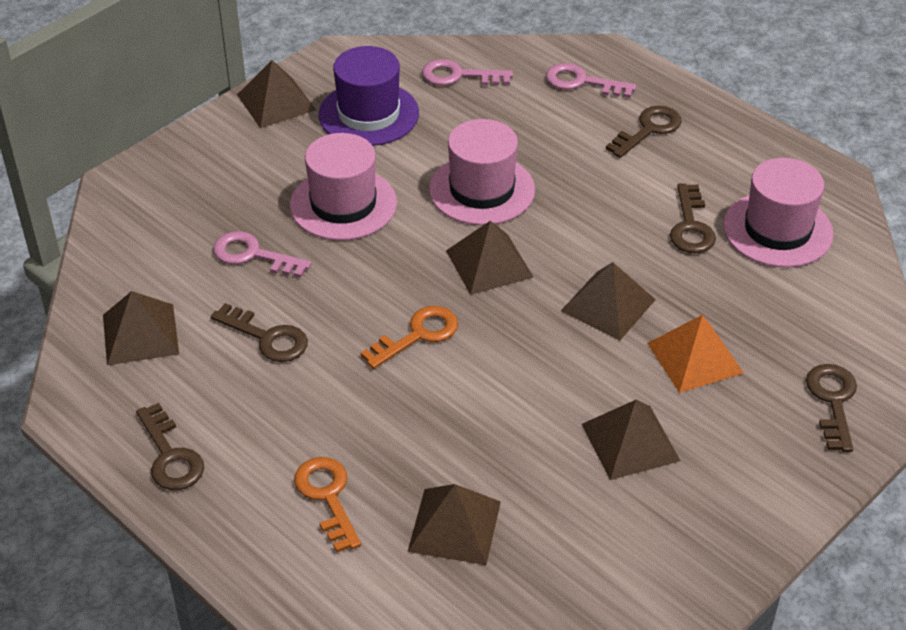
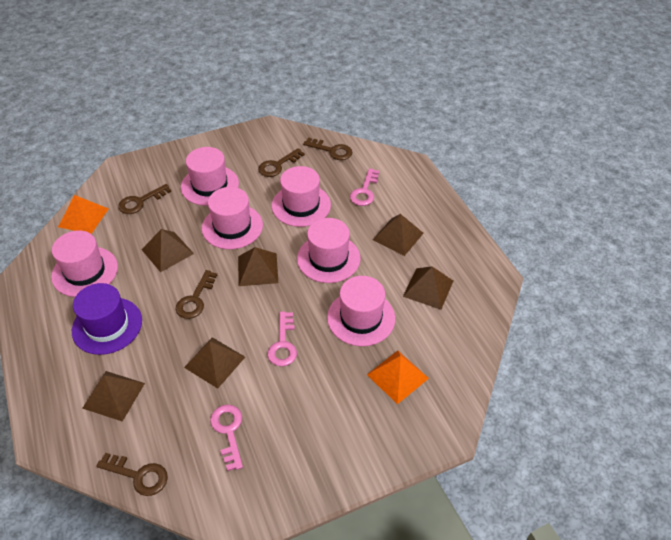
orange key: 2 -> 0
orange pyramid: 1 -> 2
pink hat: 3 -> 6

